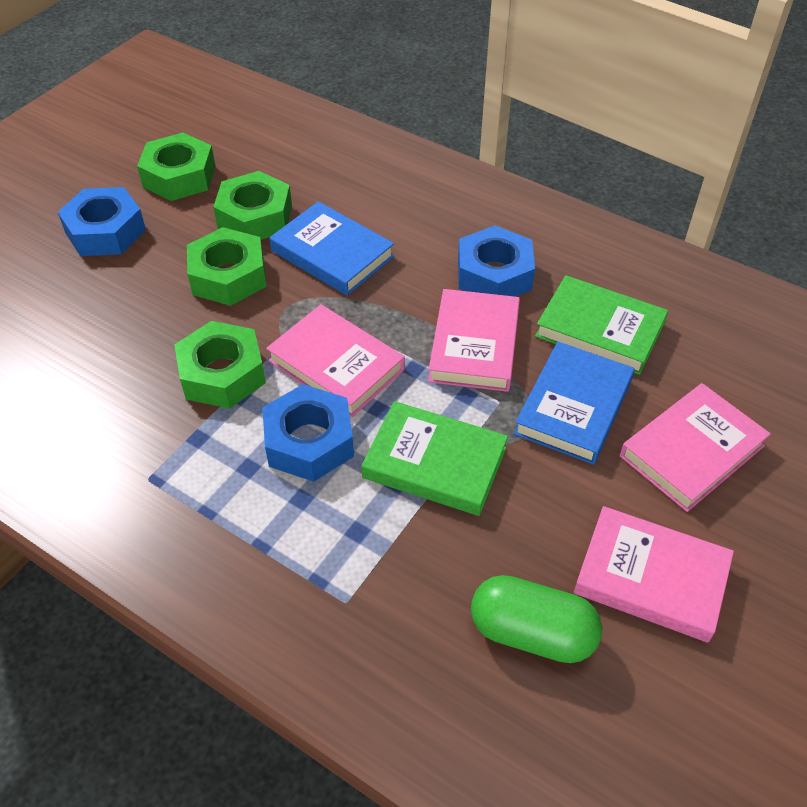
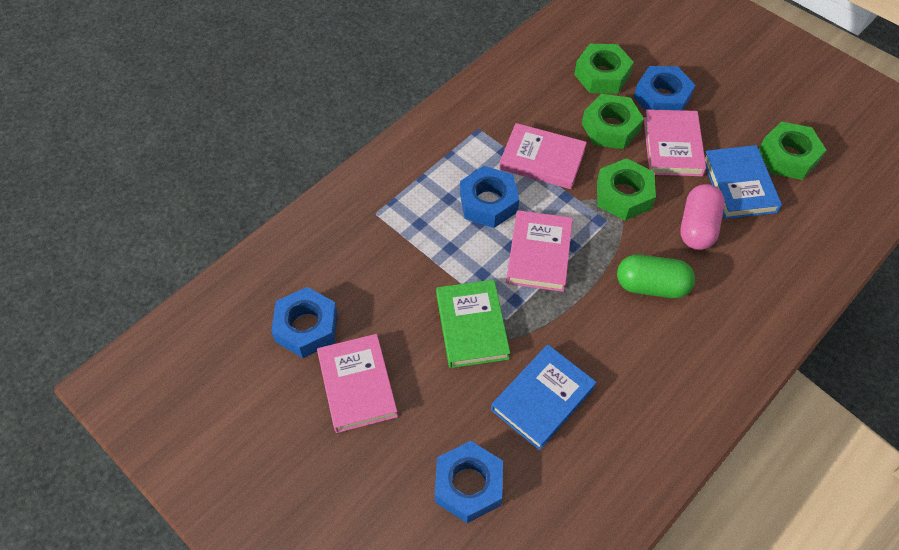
blue nut: 3 -> 4
green book: 2 -> 1
pink capsule: 0 -> 1

